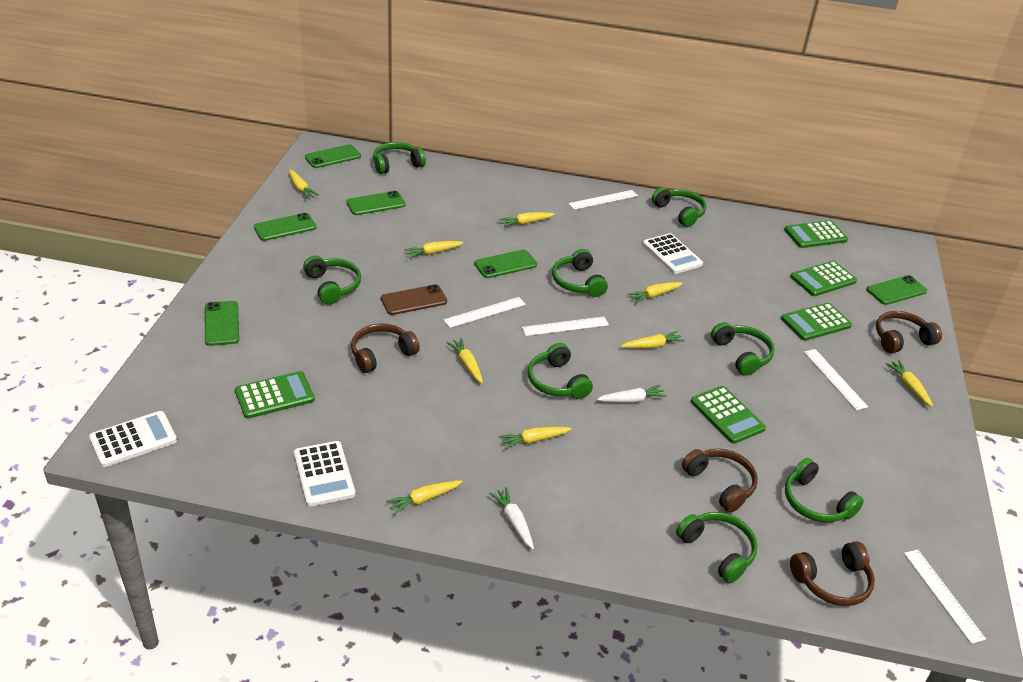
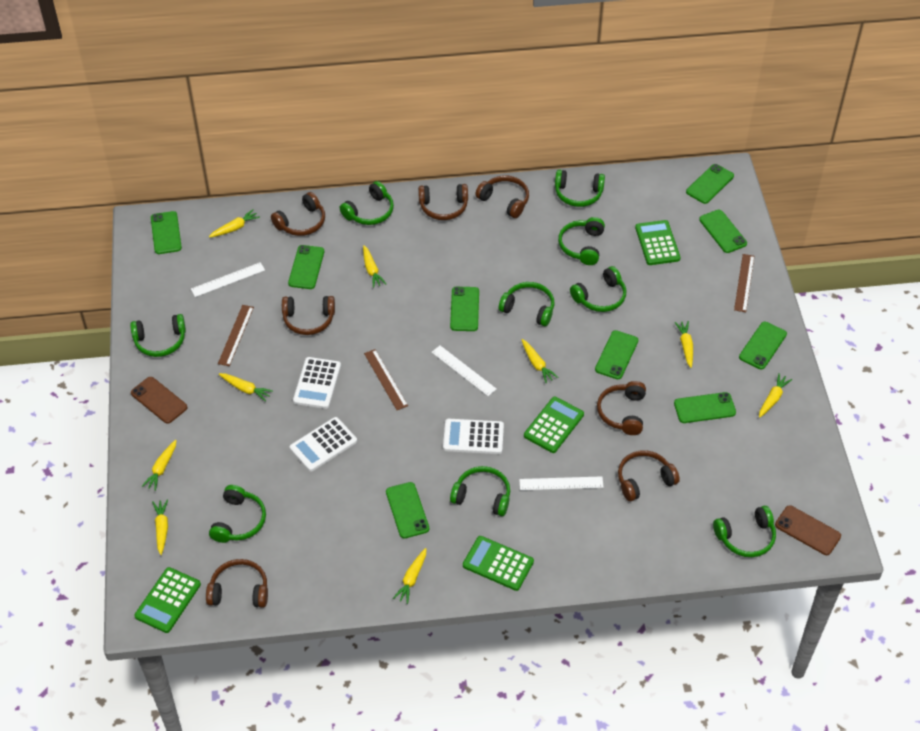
brown headphones: 4 -> 7
brown phone: 1 -> 2
brown ruler: 0 -> 3
green calculator: 5 -> 4
green headphones: 8 -> 9
green phone: 6 -> 9
white carrot: 2 -> 0
white ruler: 5 -> 3

